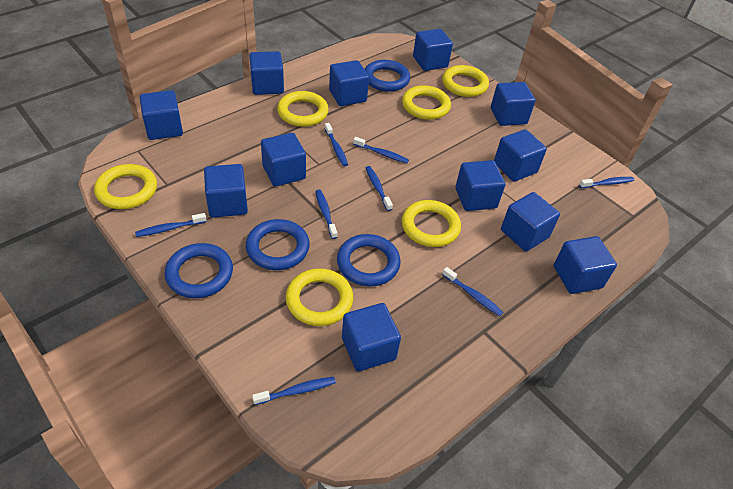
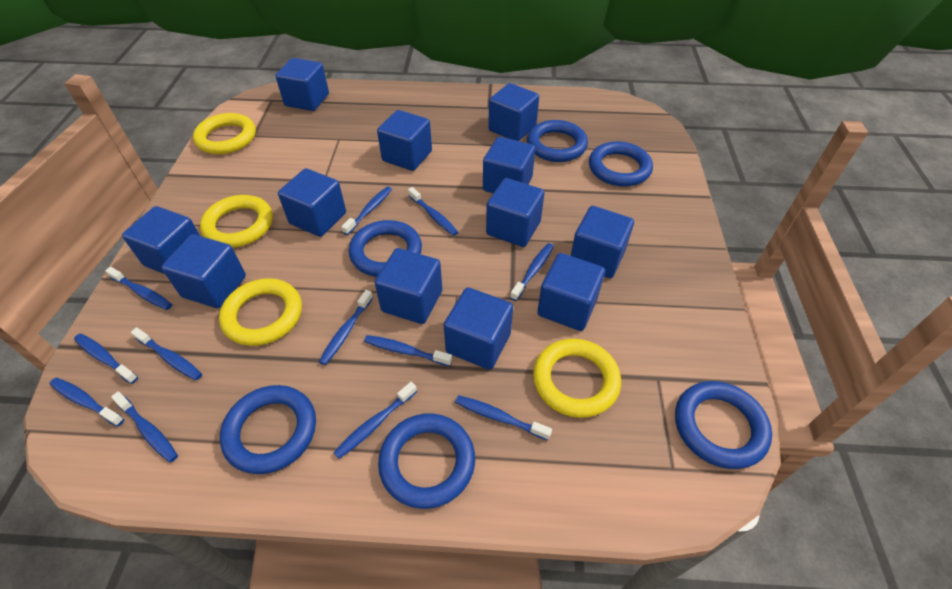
blue ring: 4 -> 6
blue toothbrush: 8 -> 12
yellow ring: 6 -> 4

